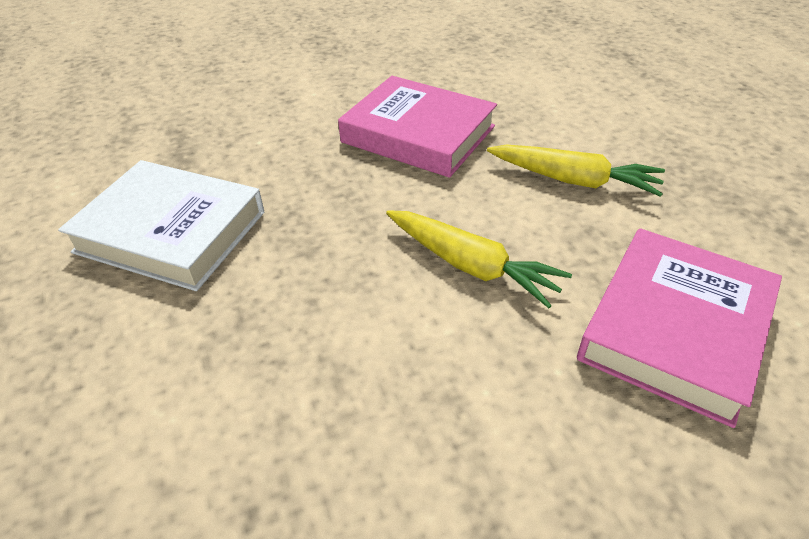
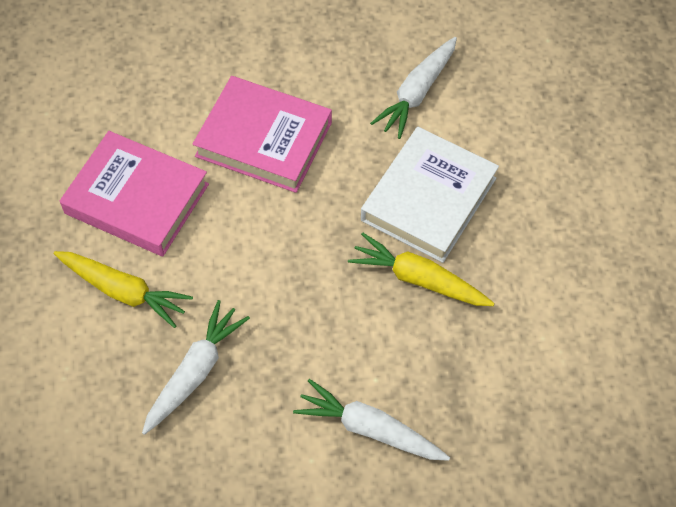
white carrot: 0 -> 3

